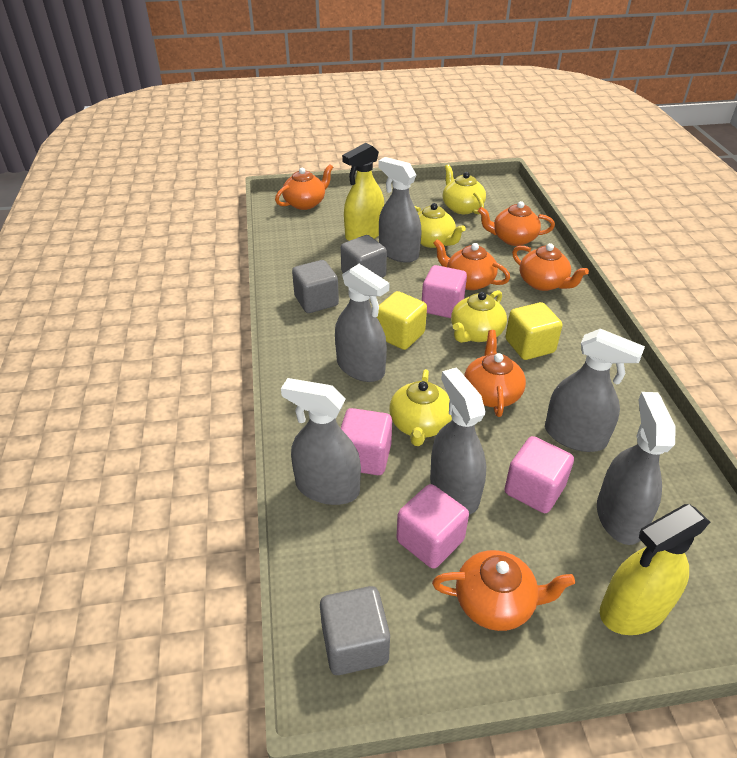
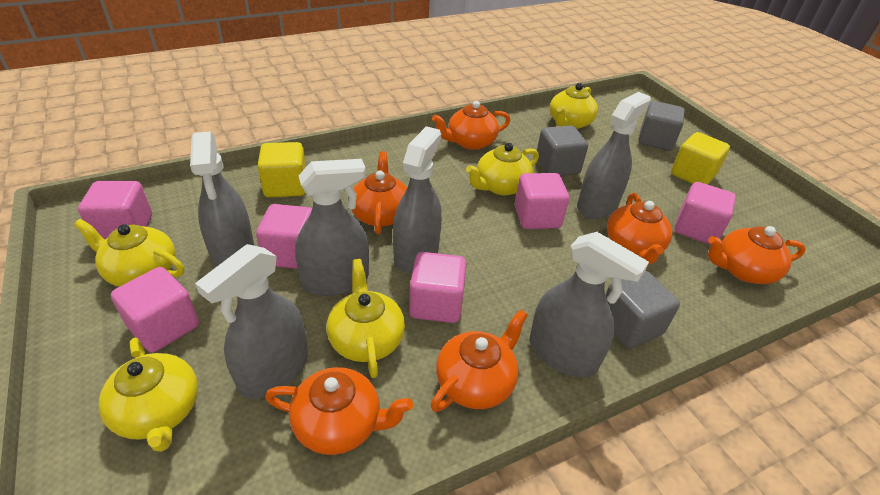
pink cube: 4 -> 6
yellow spray bottle: 2 -> 0
yellow teapot: 4 -> 5

